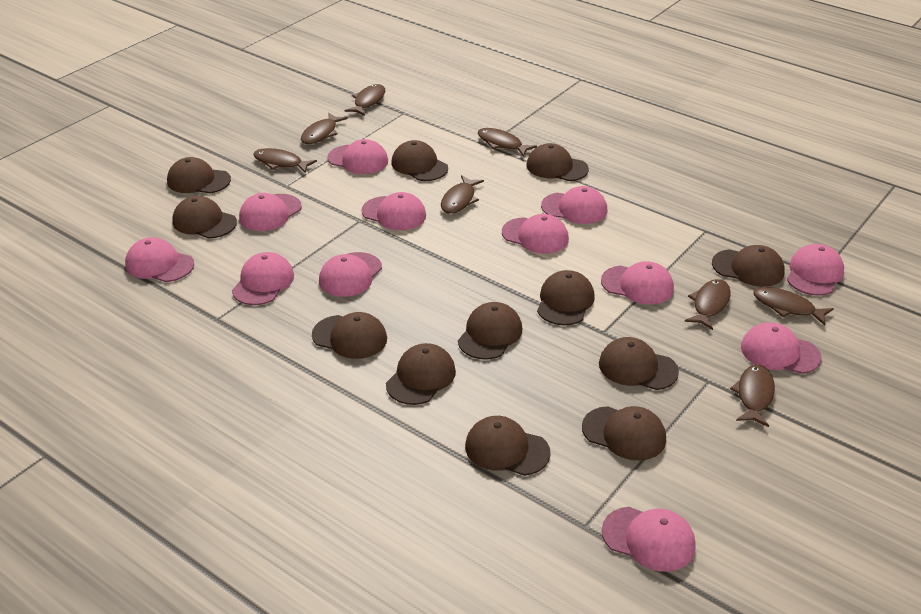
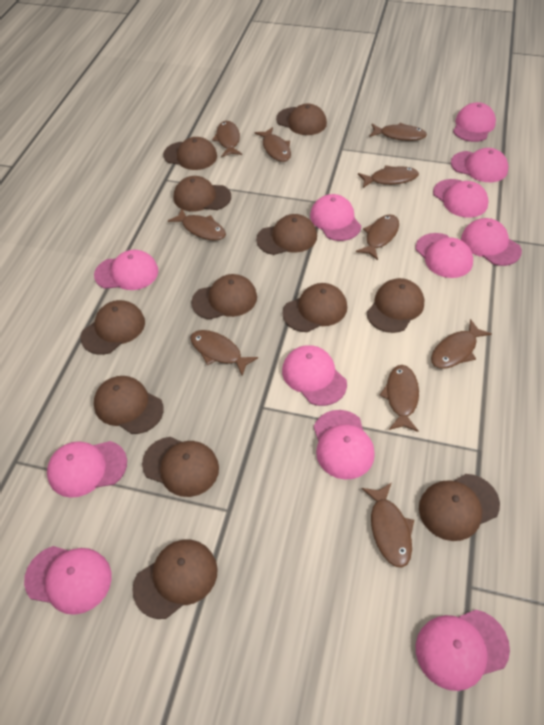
brown fish: 8 -> 10

